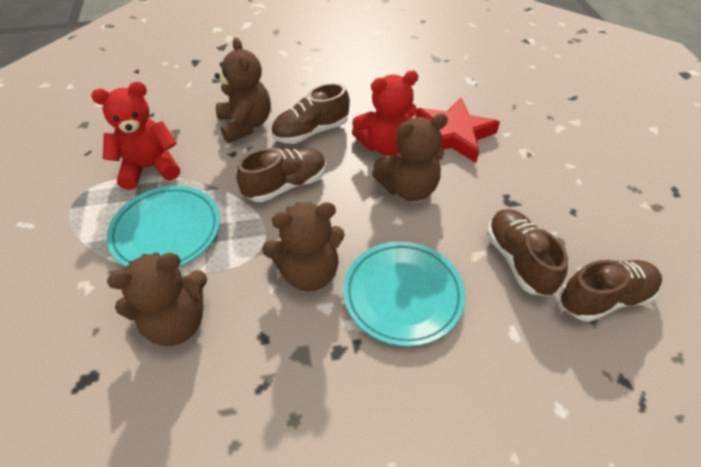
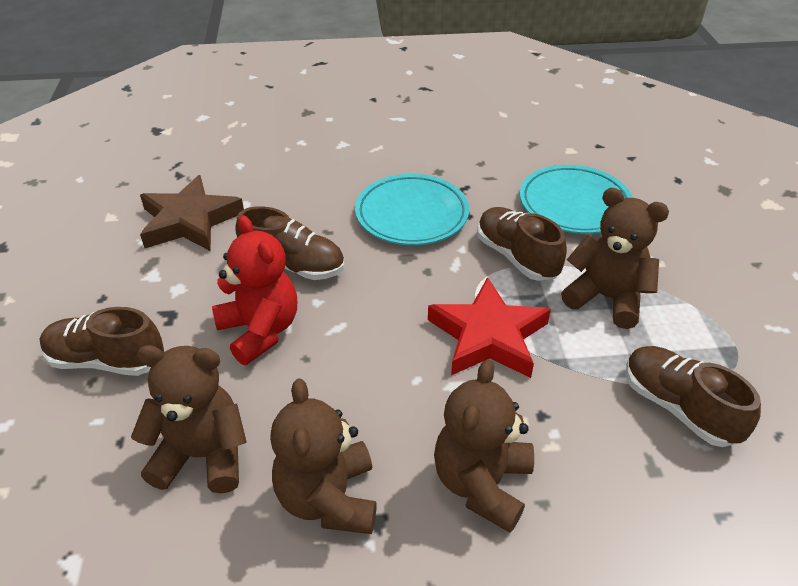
brown star: 0 -> 1
red teddy bear: 2 -> 1

